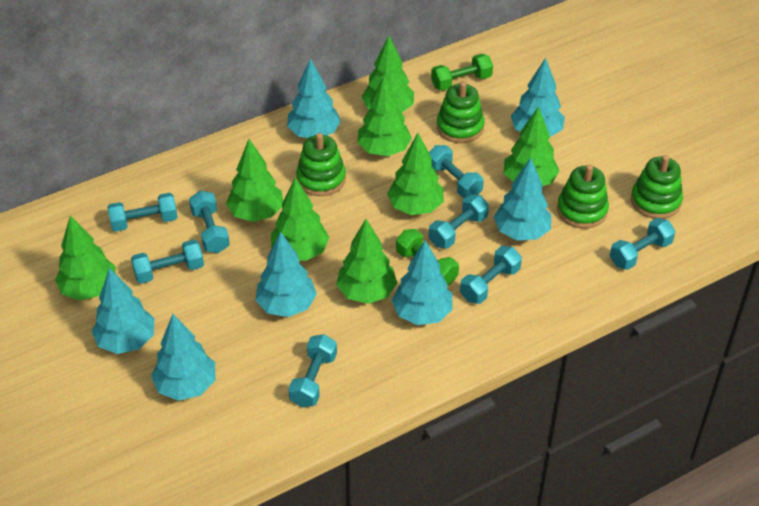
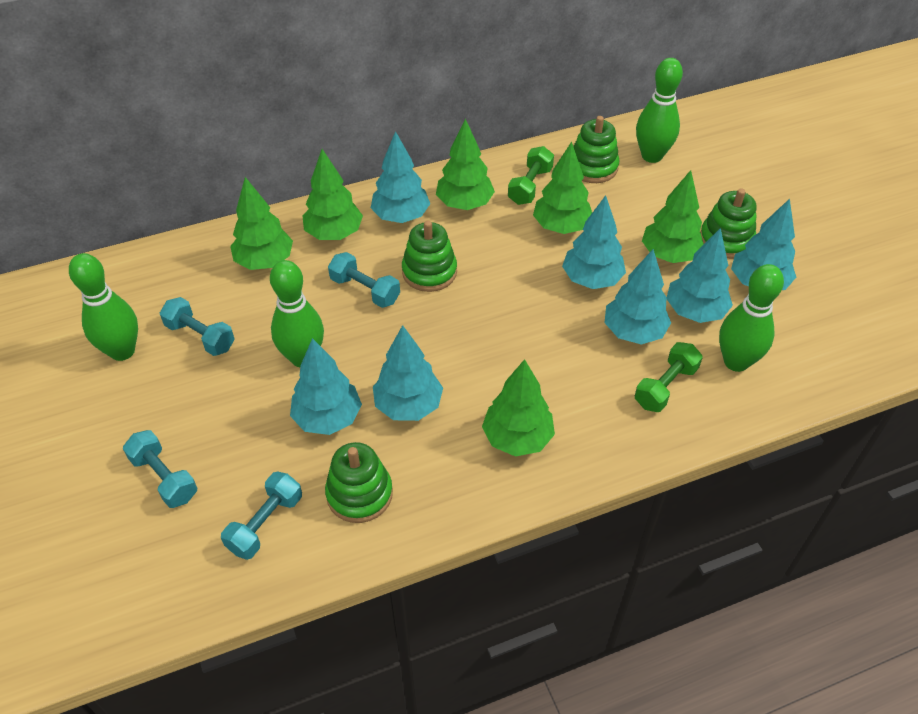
green bowling pin: 0 -> 4
green tree: 8 -> 6
turquoise dumbbell: 8 -> 4

